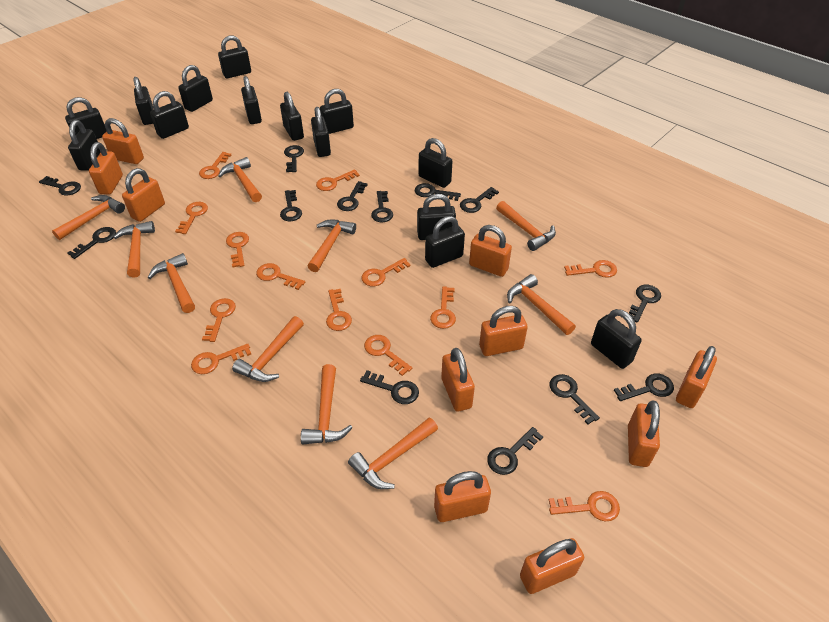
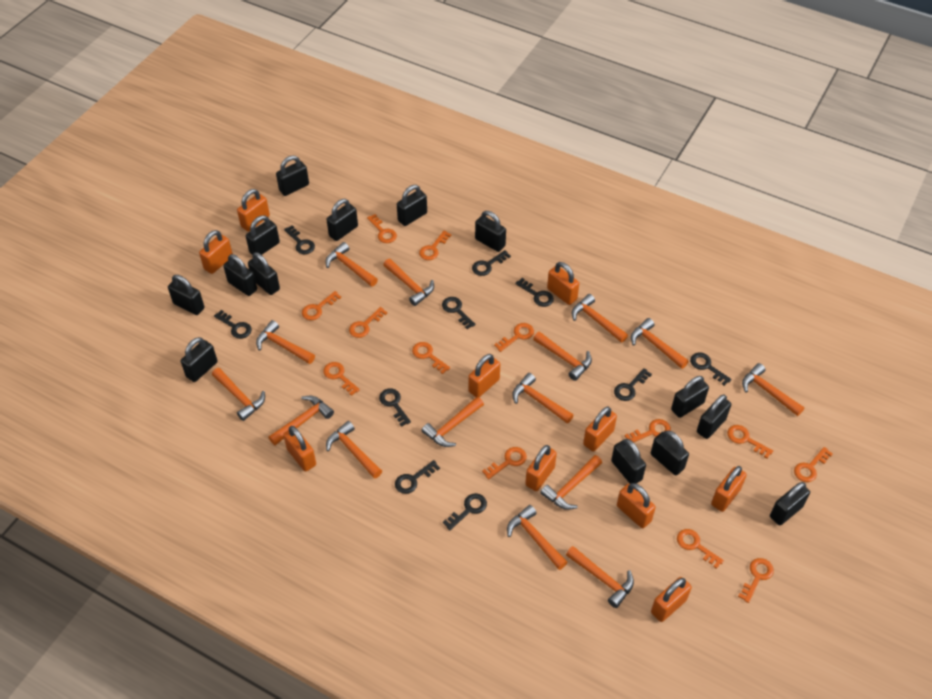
black key: 13 -> 10
orange hammer: 10 -> 15

